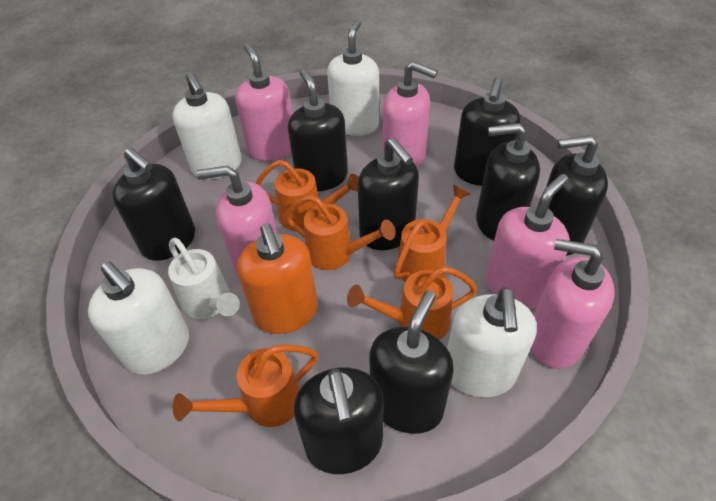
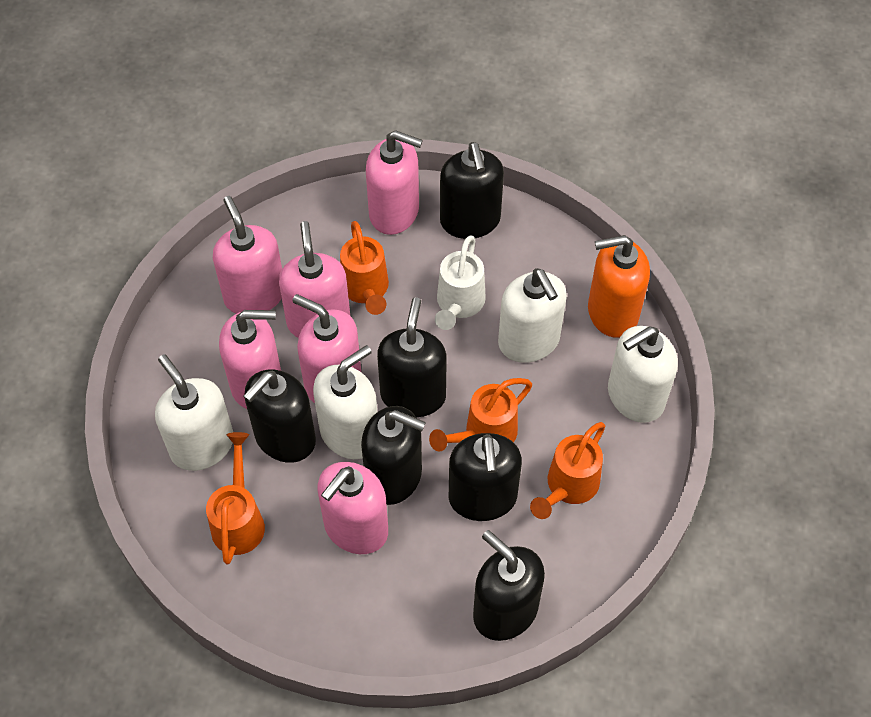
black soap dispenser: 8 -> 6
orange watering can: 5 -> 4
pink soap dispenser: 5 -> 6

